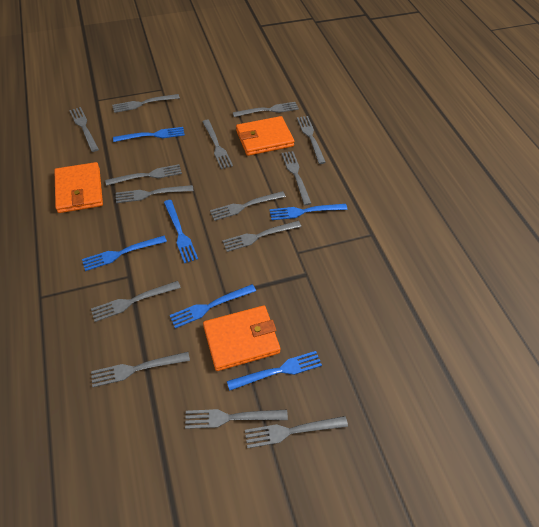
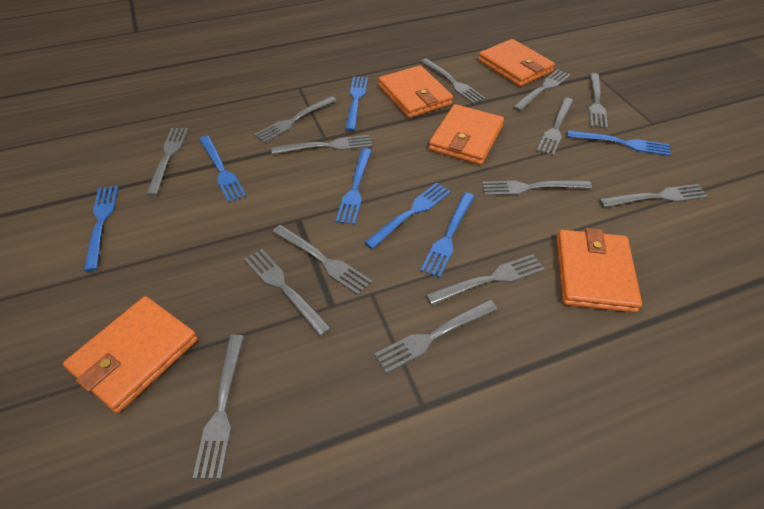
blue fork: 6 -> 7
orange wallet: 3 -> 5

